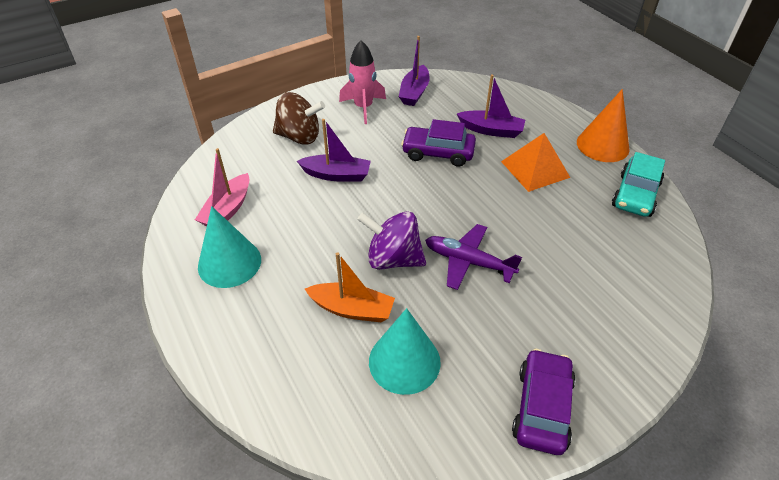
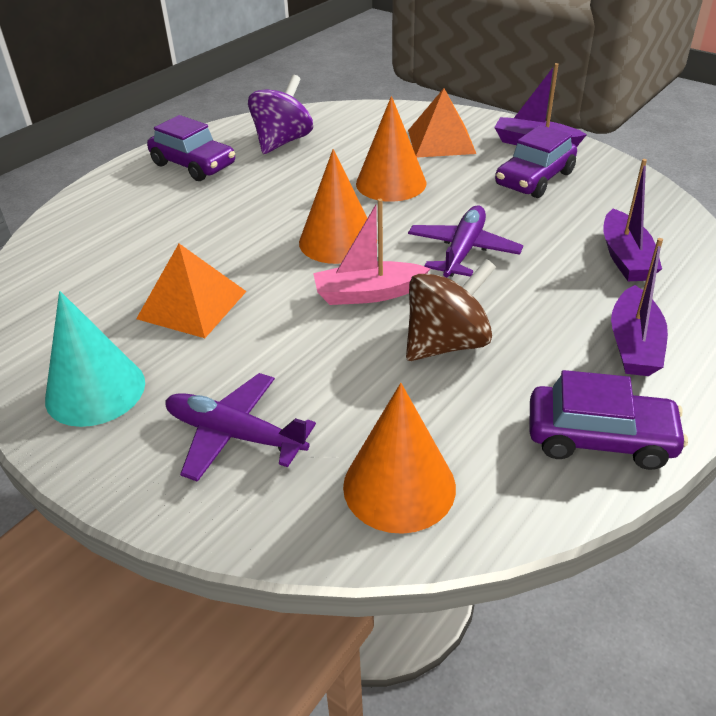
orange boat: 1 -> 0
orange cone: 1 -> 3
orange pyramid: 1 -> 2
pink rocket: 1 -> 0
purple car: 2 -> 3
purple plane: 1 -> 2
turquoise car: 1 -> 0
turquoise cone: 2 -> 1

